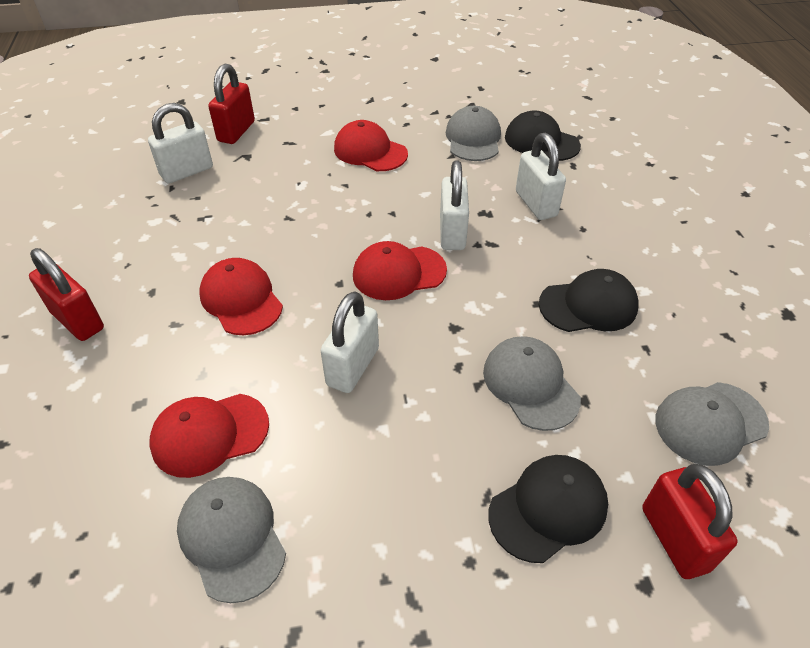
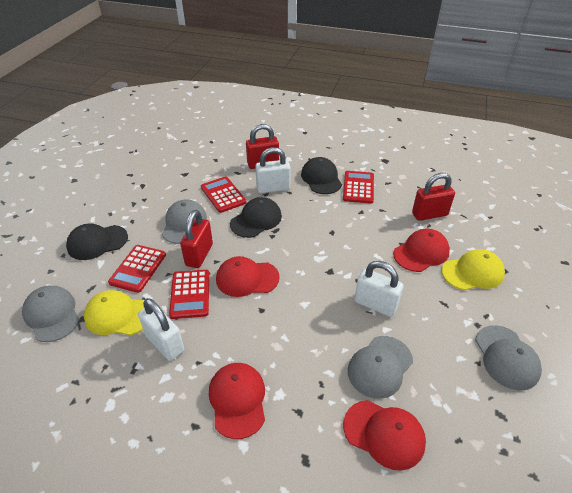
red calculator: 0 -> 4
white padlock: 4 -> 3
yellow cap: 0 -> 2

